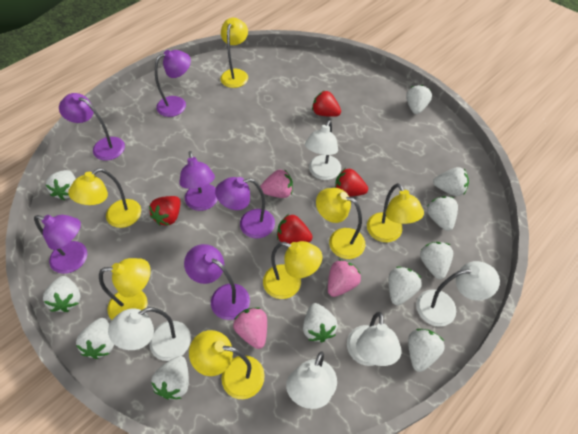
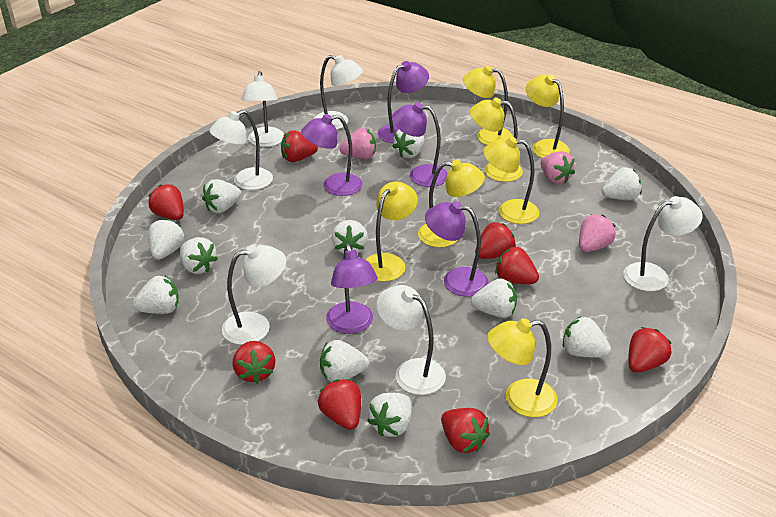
purple lamp: 6 -> 5
red strawberry: 4 -> 8
white lamp: 5 -> 6

